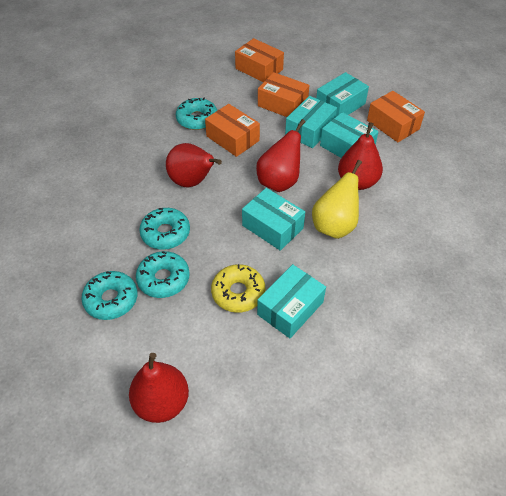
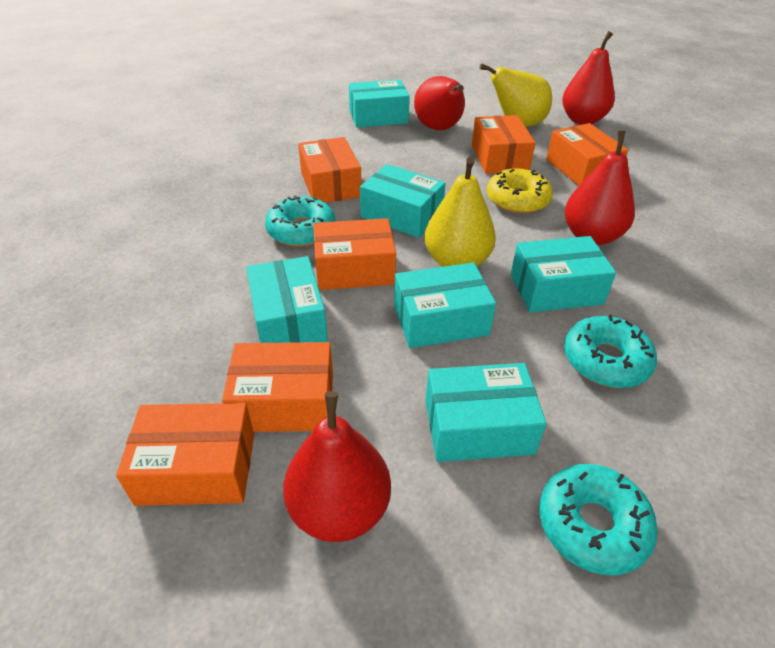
orange box: 4 -> 6
turquoise box: 5 -> 6
turquoise donut: 4 -> 3
yellow pear: 1 -> 2

